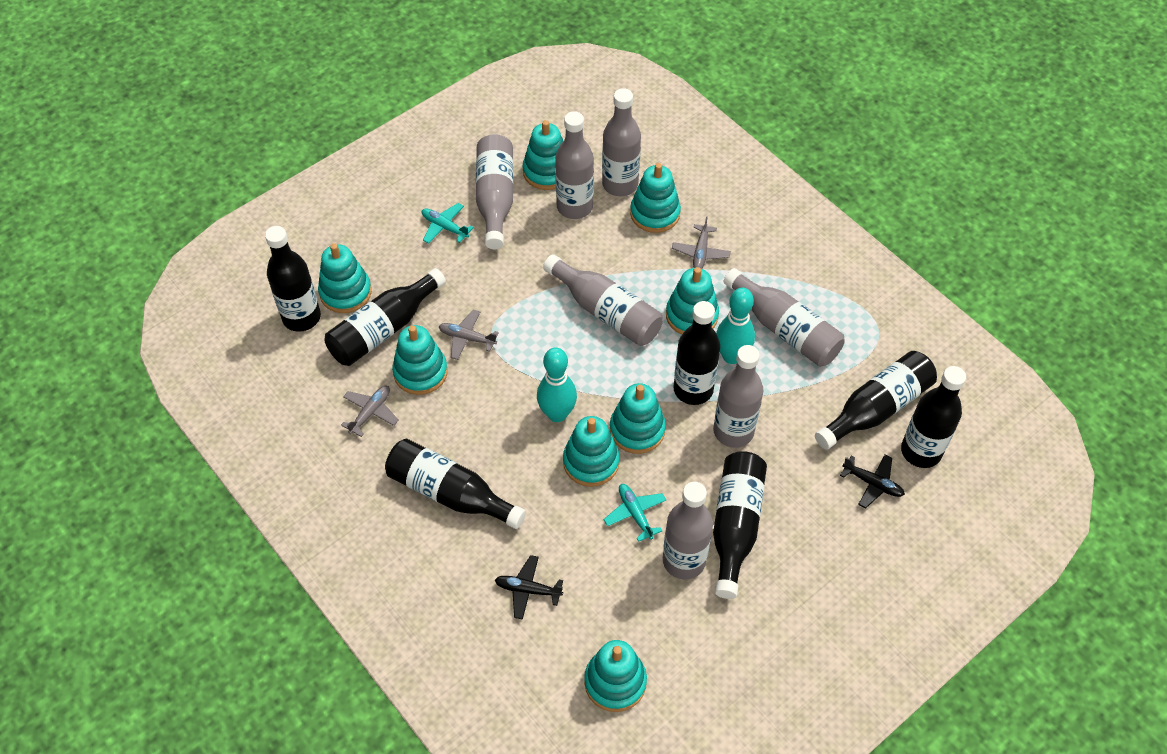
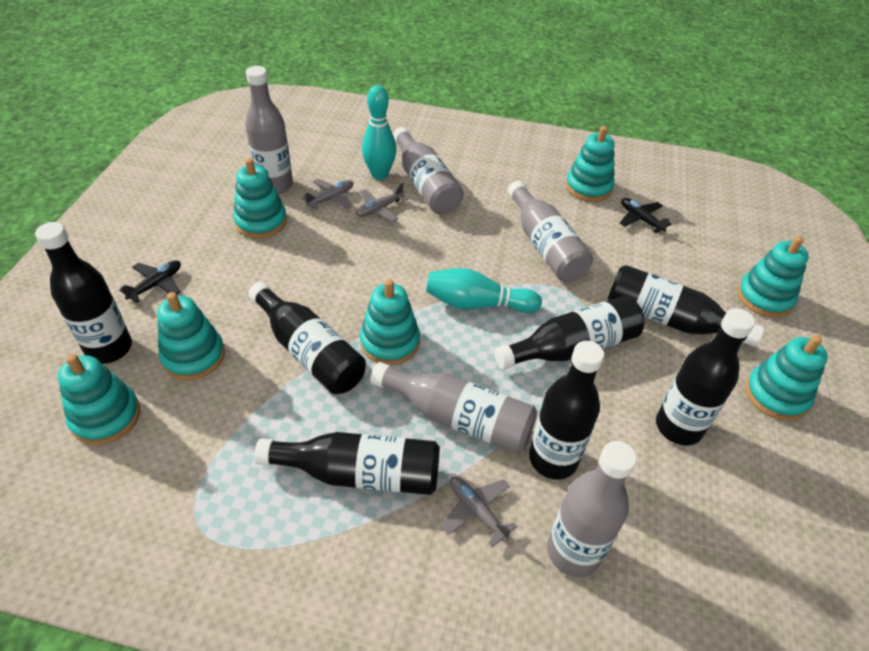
grey bottle: 7 -> 5
turquoise plane: 2 -> 0
turquoise stacking toy: 8 -> 7

